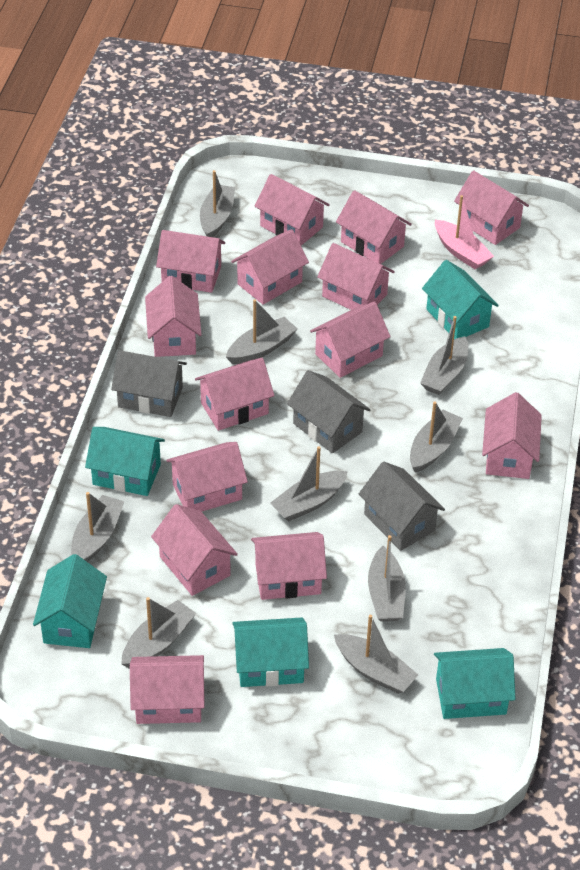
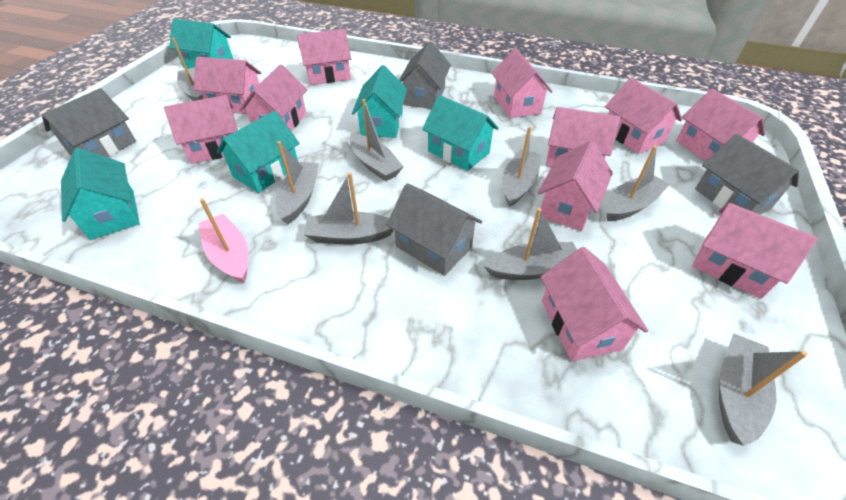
grey boat: 9 -> 8
grey house: 3 -> 4
pink house: 14 -> 11

